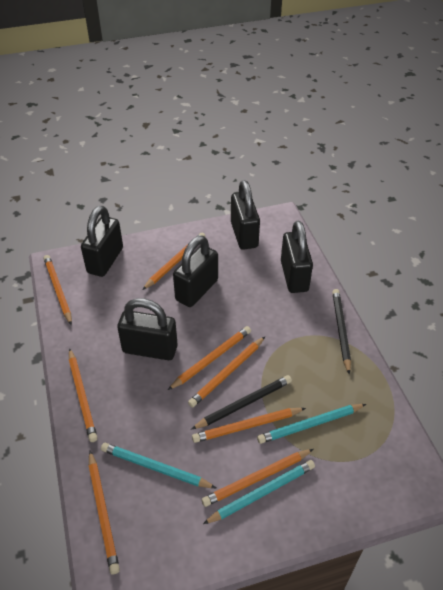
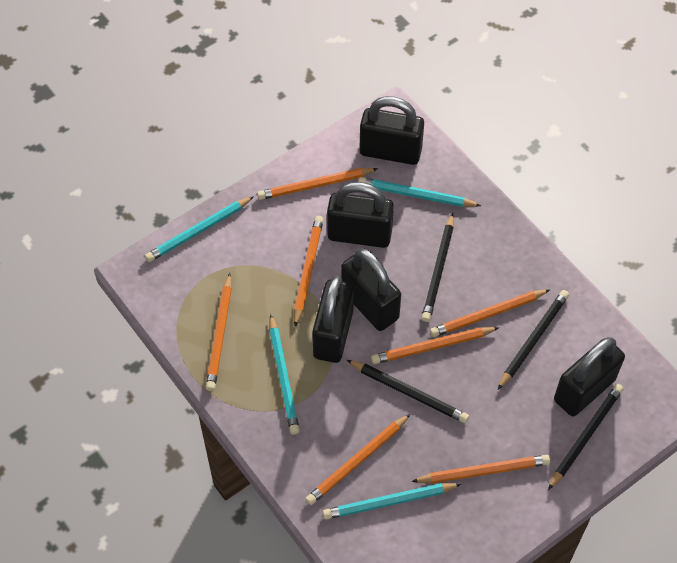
black pencil: 2 -> 4
orange pencil: 8 -> 7
turquoise pencil: 3 -> 4

